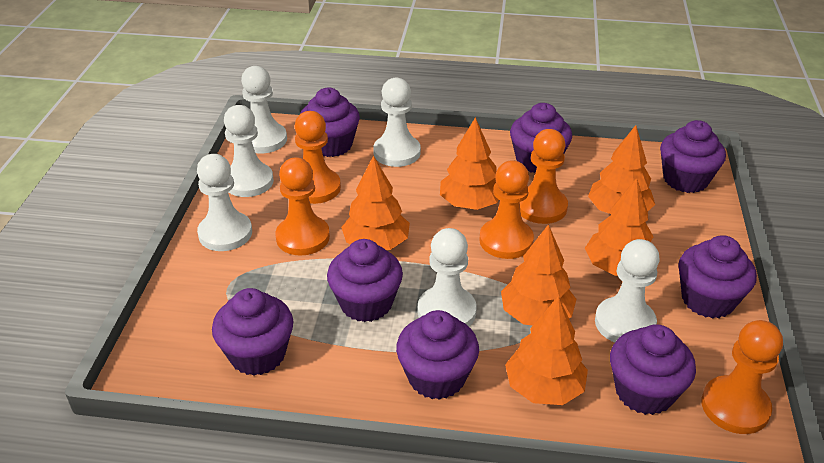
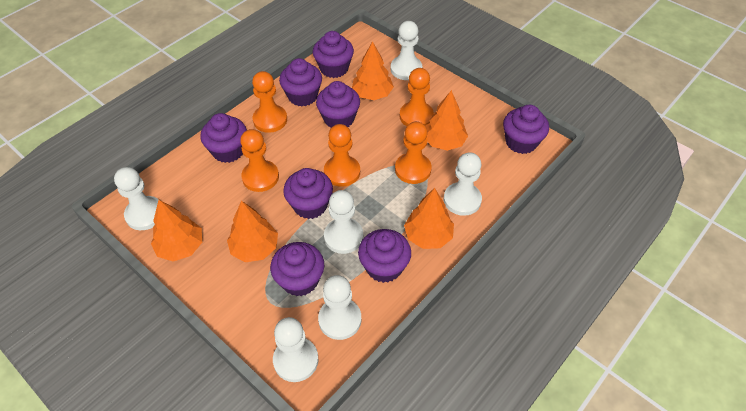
orange tree: 6 -> 5

